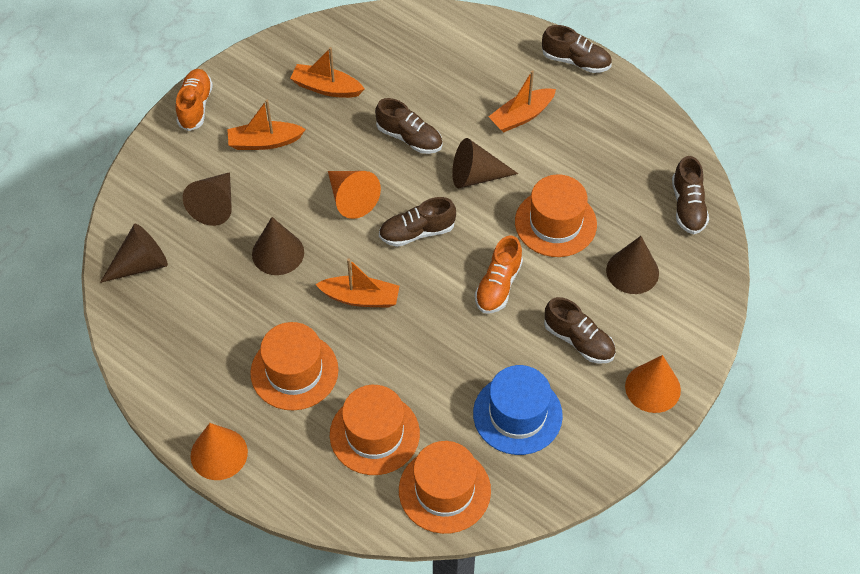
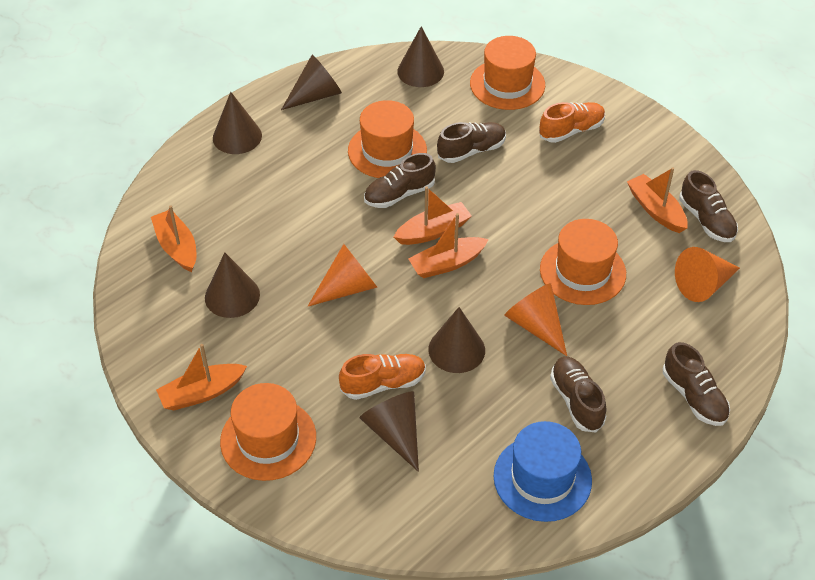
brown cone: 5 -> 6
orange boat: 4 -> 5

